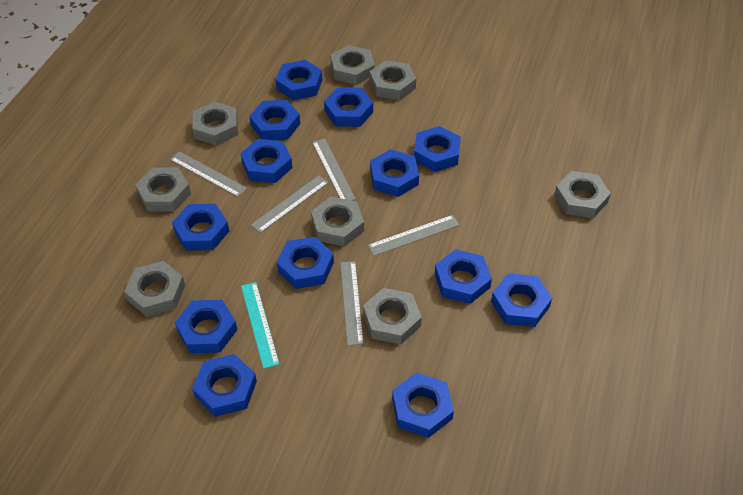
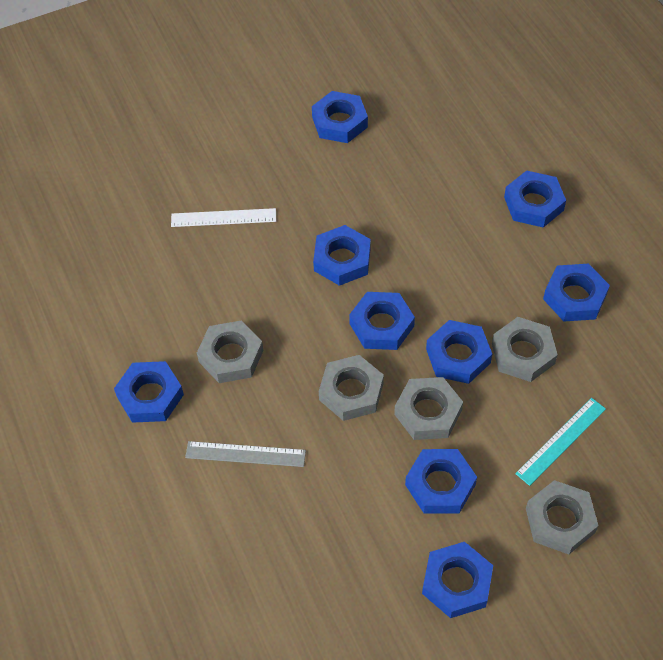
blue nut: 13 -> 9
grey nut: 8 -> 5
grey ruler: 5 -> 1
white ruler: 0 -> 1

